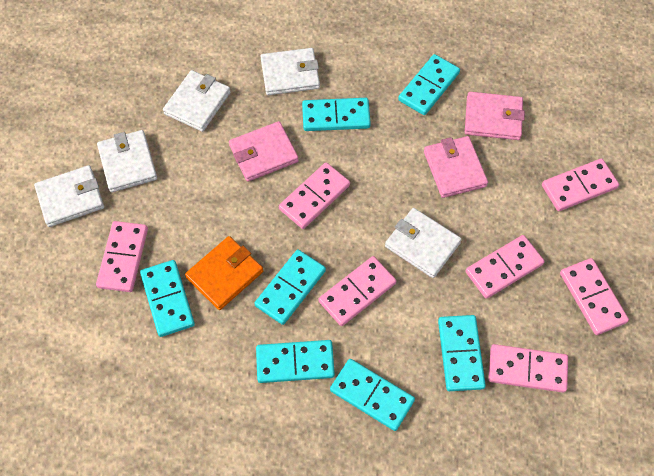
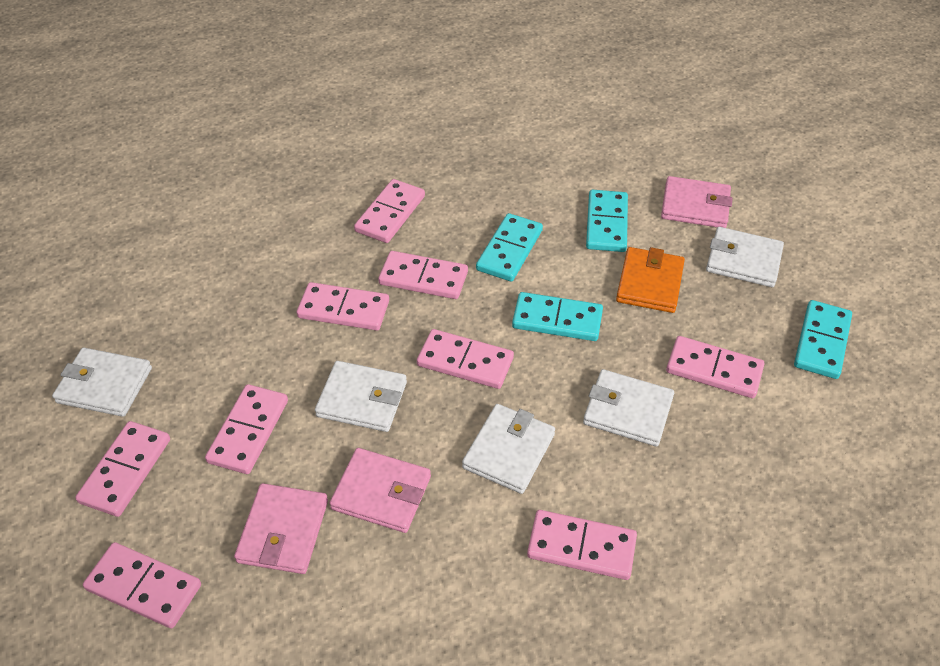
pink domino: 7 -> 9
turquoise domino: 7 -> 4

